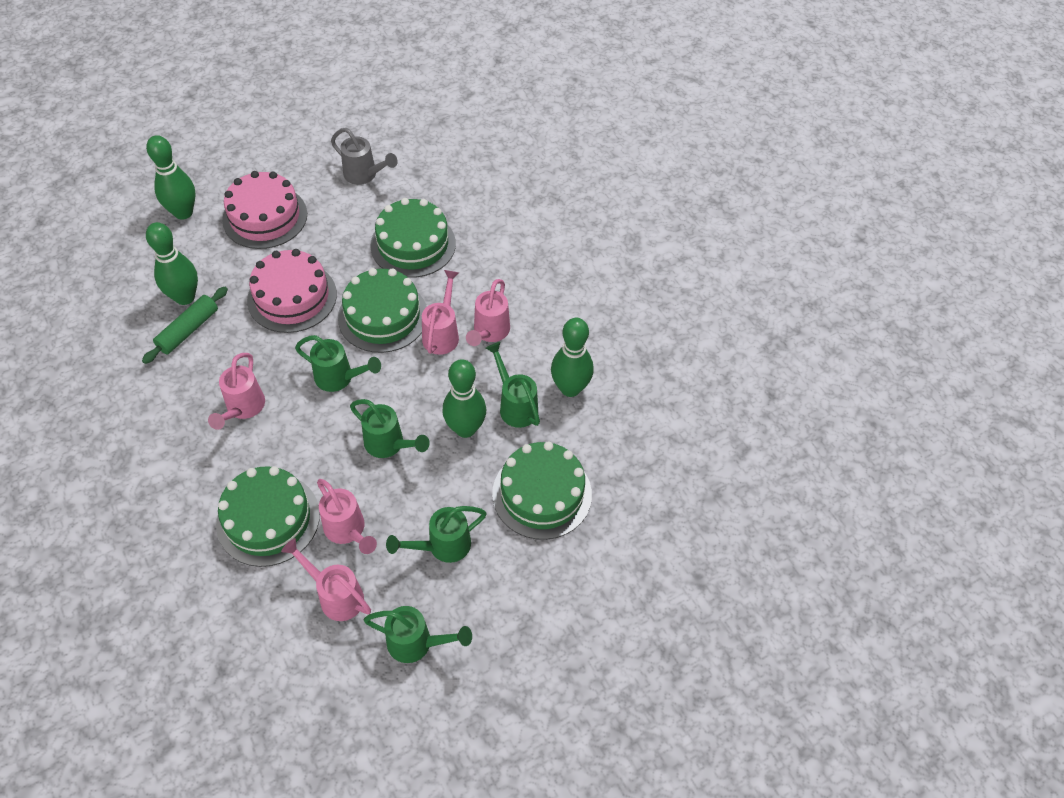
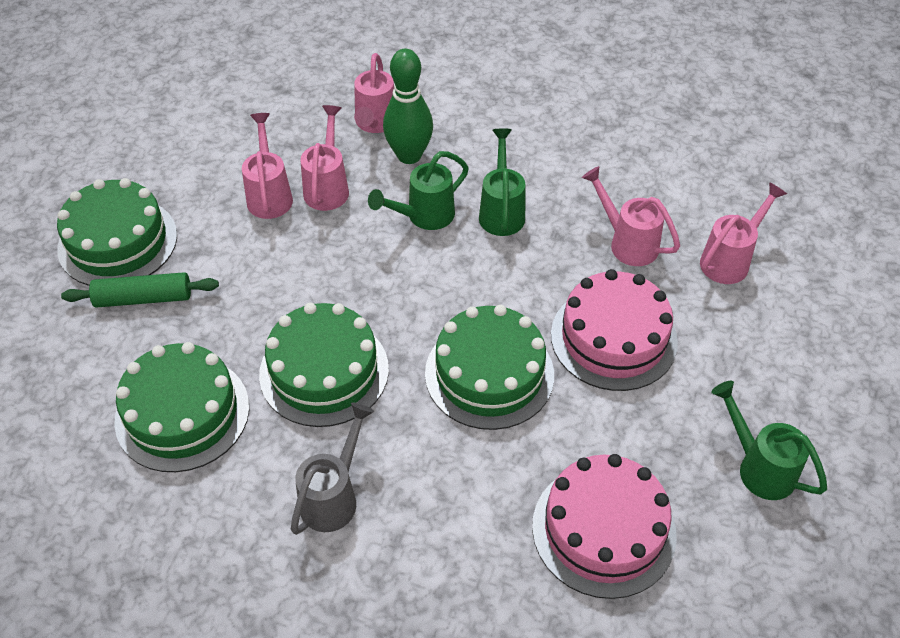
green bowling pin: 4 -> 1
green watering can: 5 -> 3

